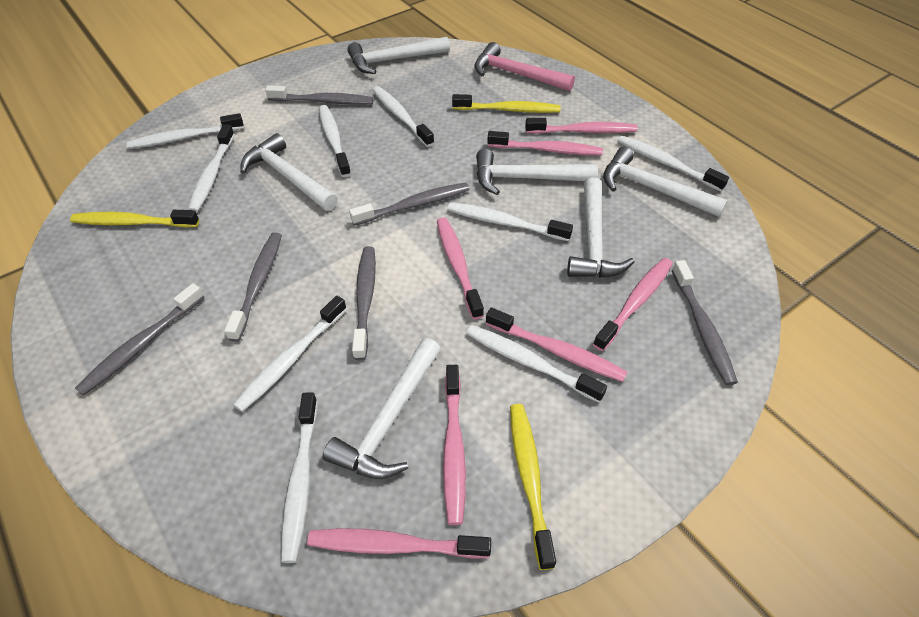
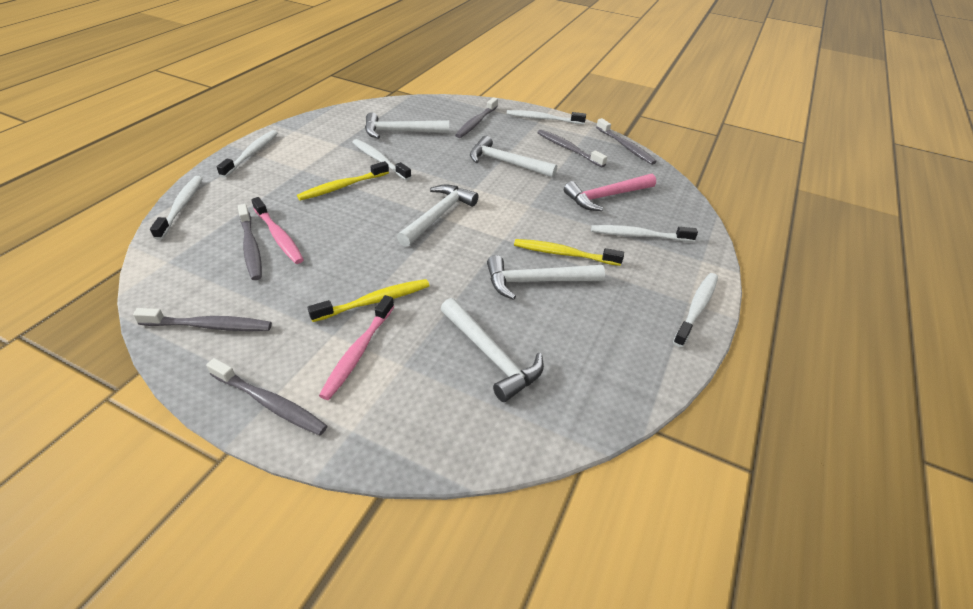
pink toothbrush: 7 -> 2
white hammer: 6 -> 5
white toothbrush: 9 -> 6

